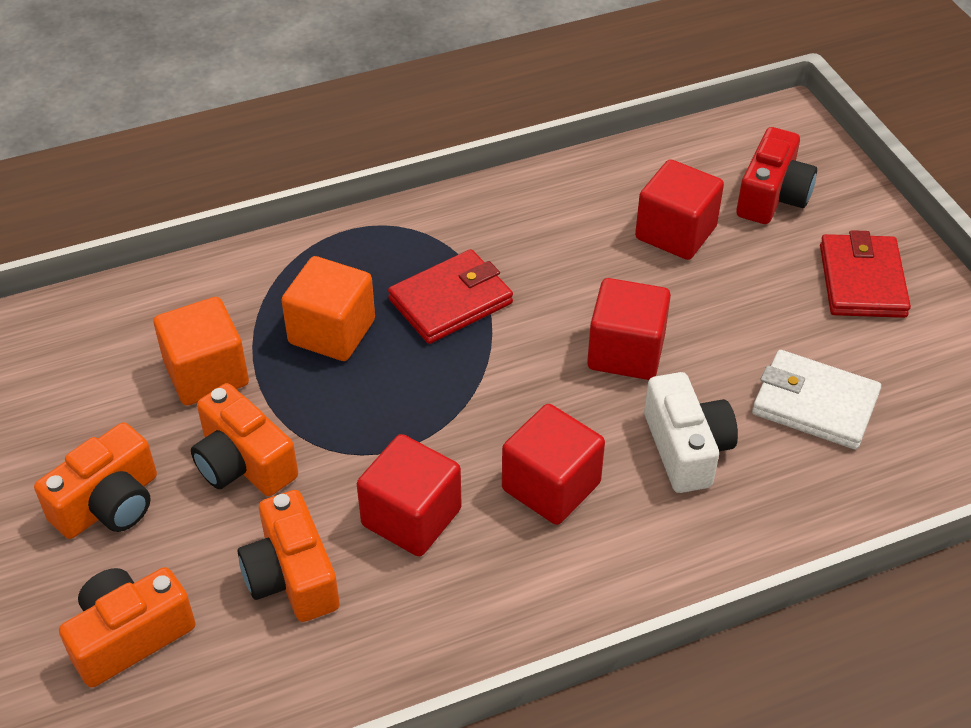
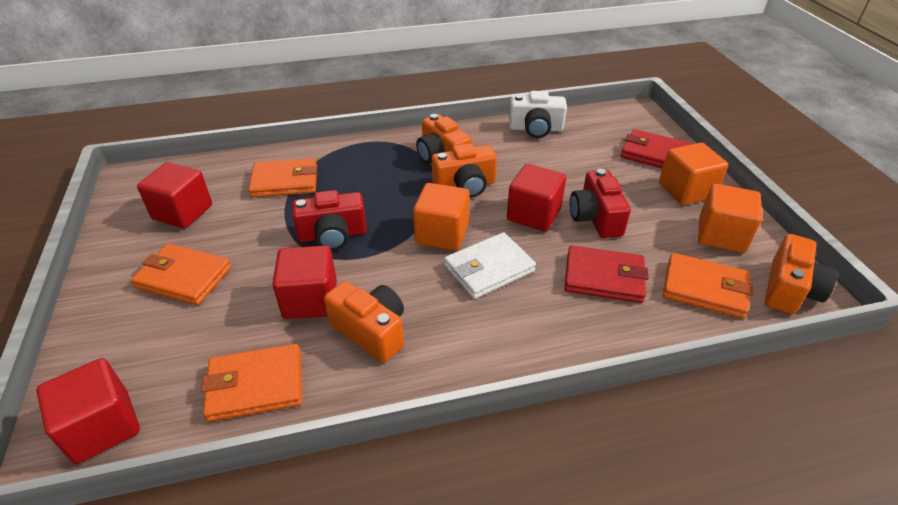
orange cube: 2 -> 3
orange wallet: 0 -> 4
red camera: 1 -> 2

